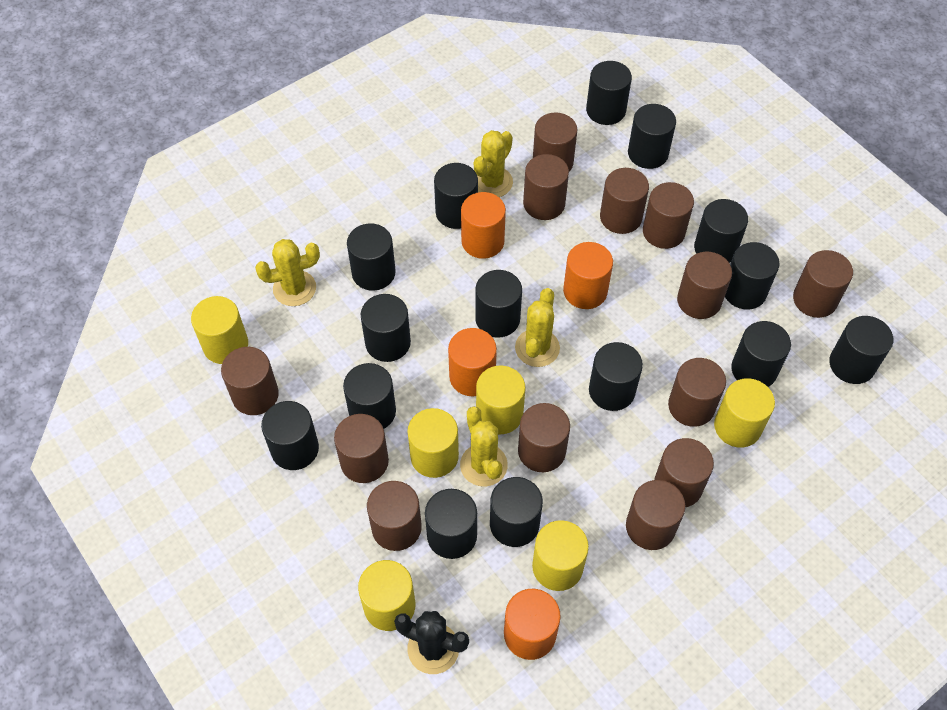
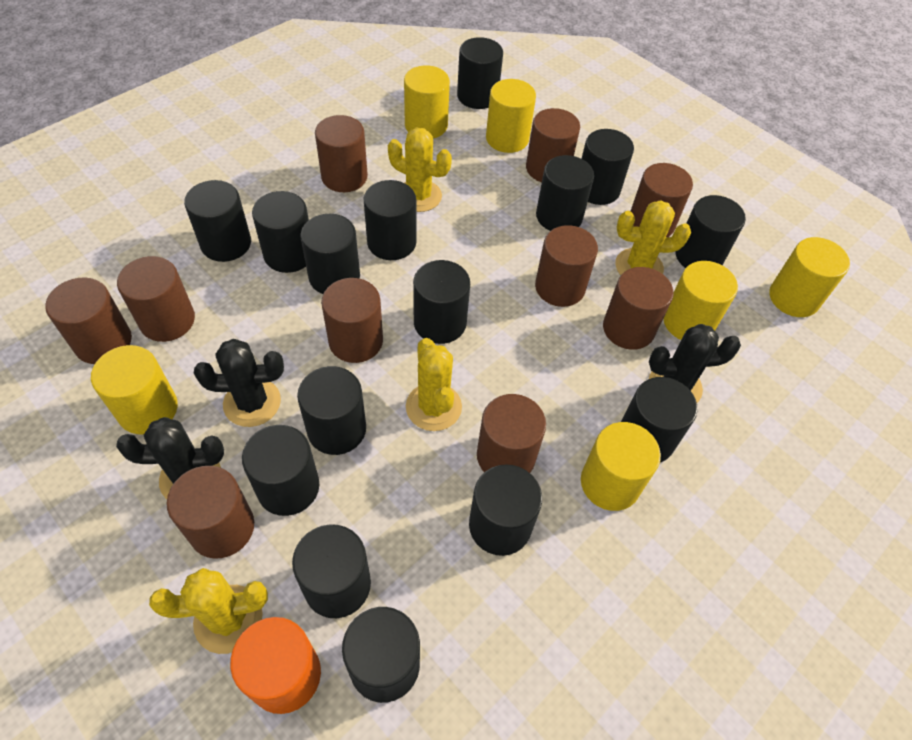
black cactus: 1 -> 3
brown cylinder: 13 -> 10
orange cylinder: 4 -> 1

